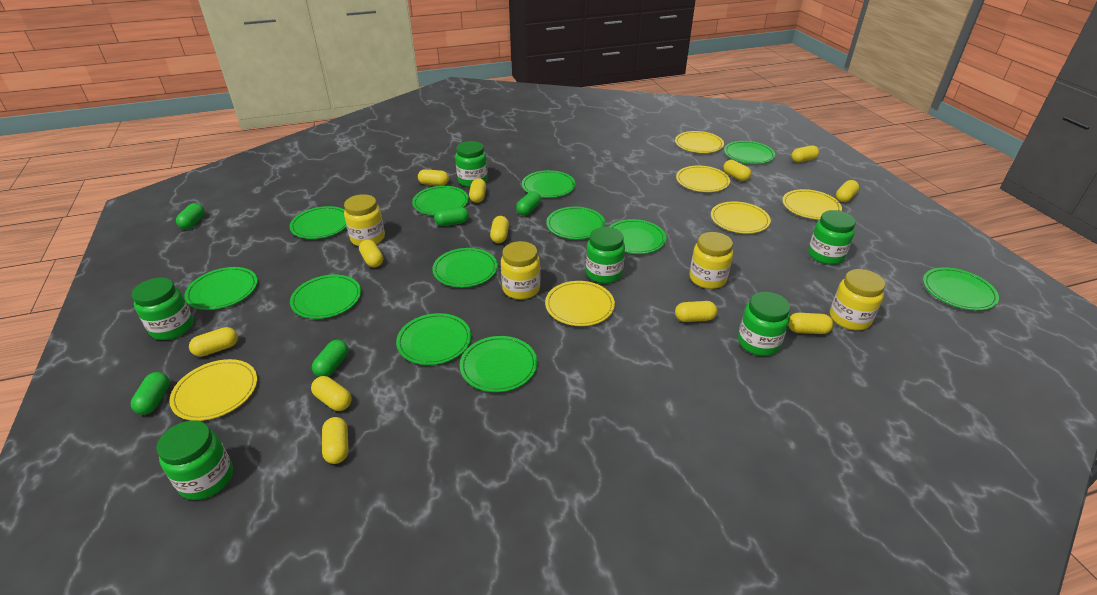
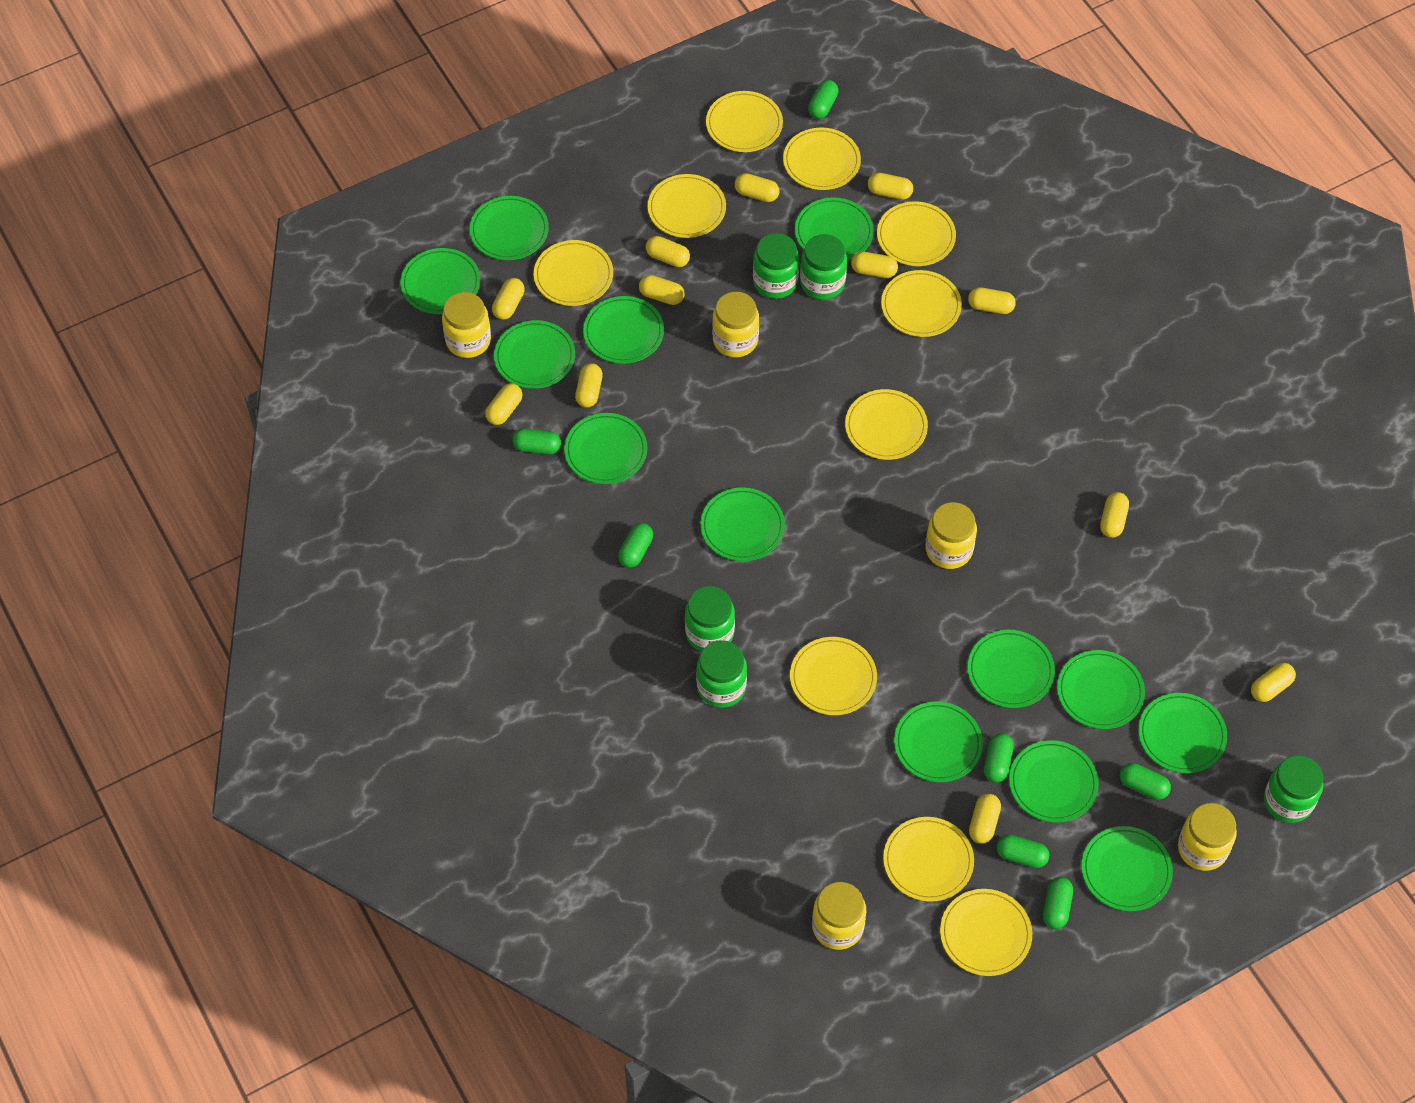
green capsule: 5 -> 7
green jar: 6 -> 5
green plate: 12 -> 13
yellow jar: 4 -> 5
yellow plate: 6 -> 10

